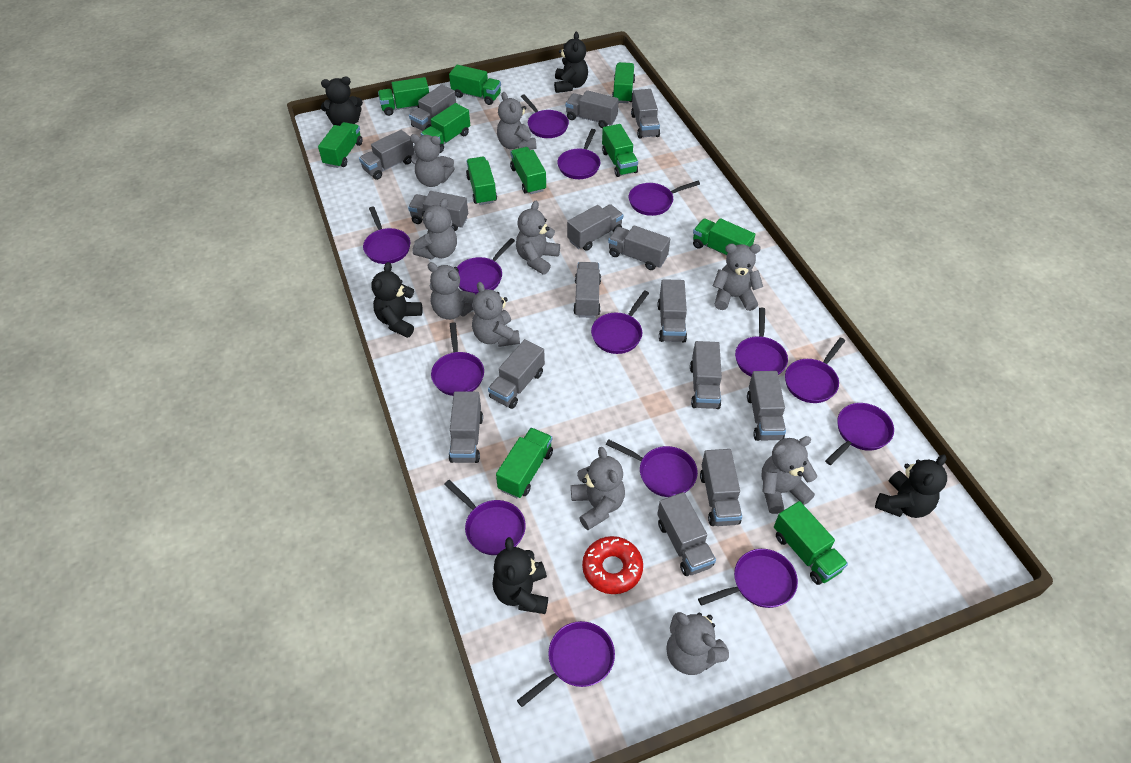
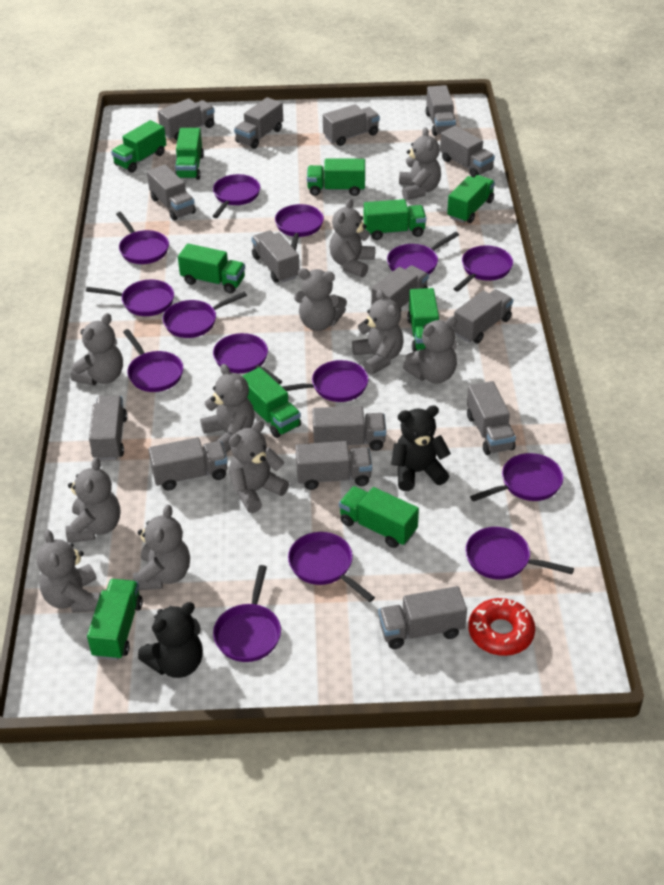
black teddy bear: 5 -> 2
green truck: 11 -> 10
grey teddy bear: 10 -> 11

